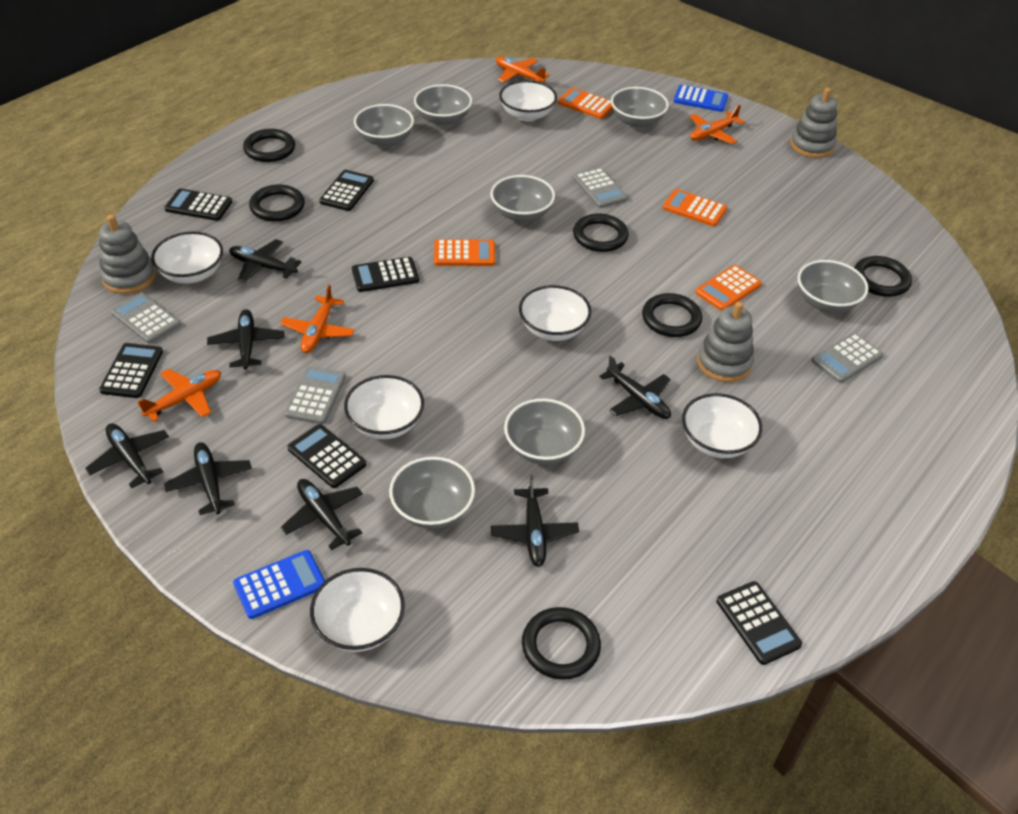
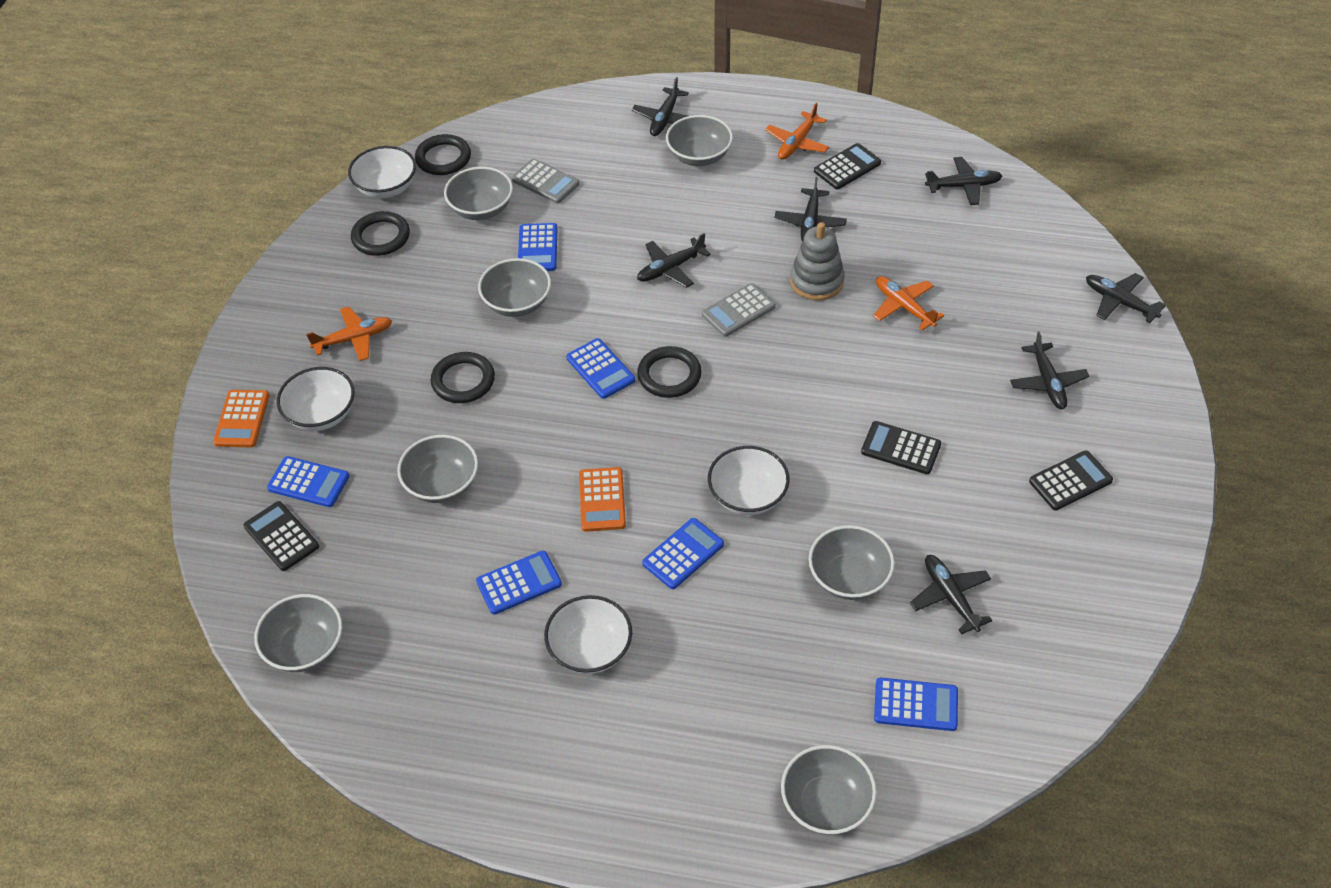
black calculator: 6 -> 4
black ring: 6 -> 4
blue calculator: 2 -> 6
grey calculator: 4 -> 2
grey stacking toy: 3 -> 1
orange calculator: 4 -> 2
orange plane: 4 -> 3
white bowl: 6 -> 4

